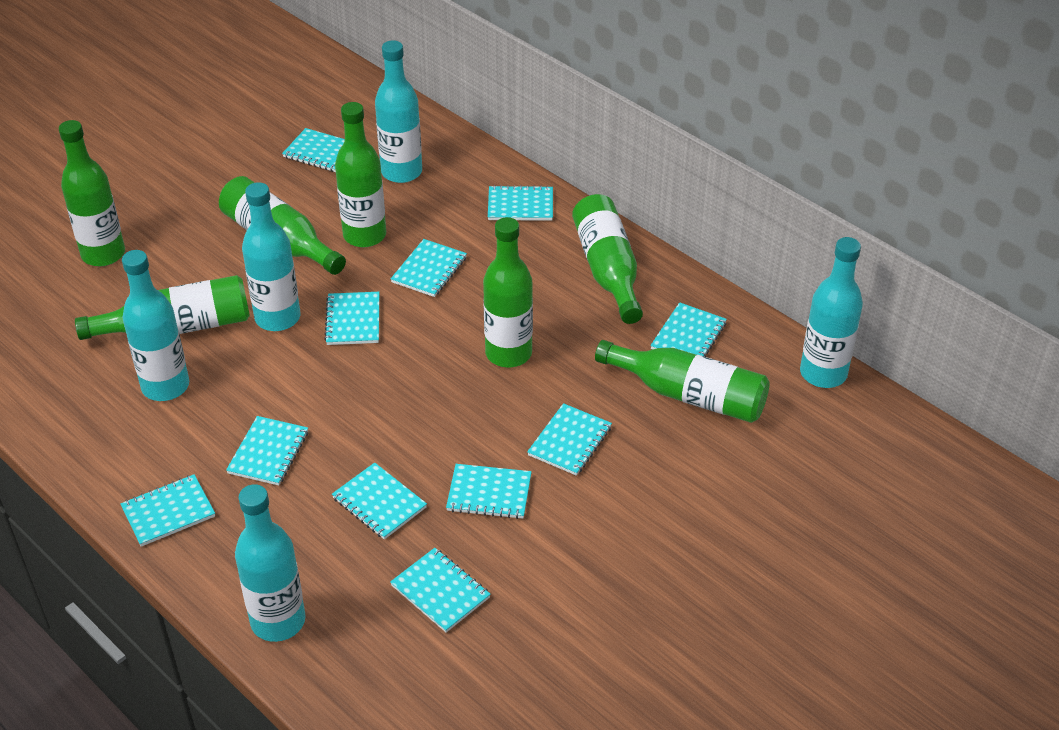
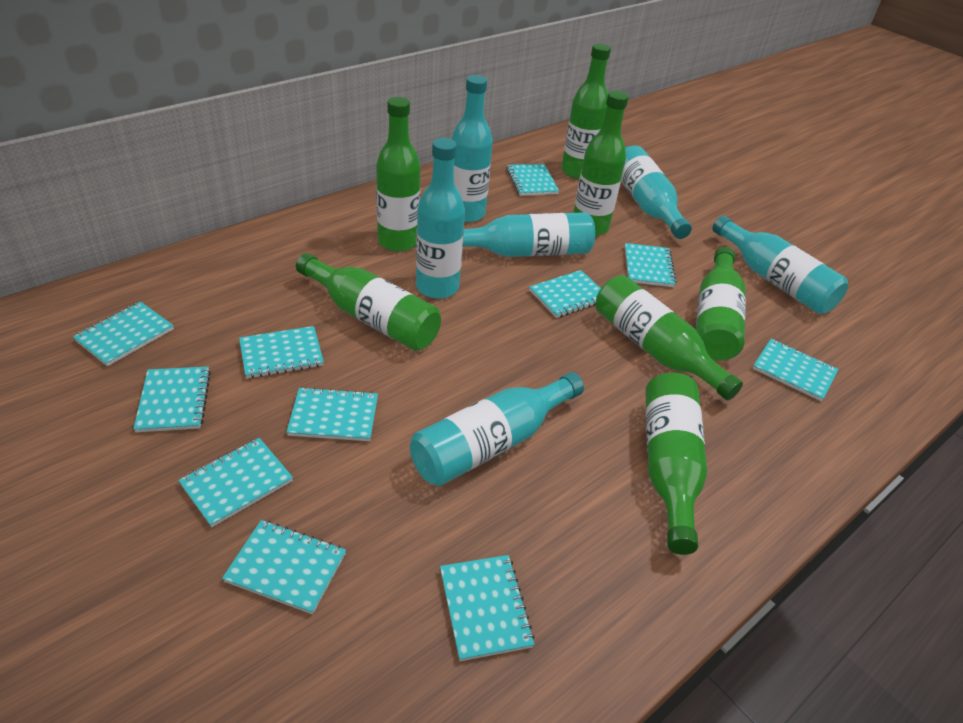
turquoise bottle: 5 -> 6

